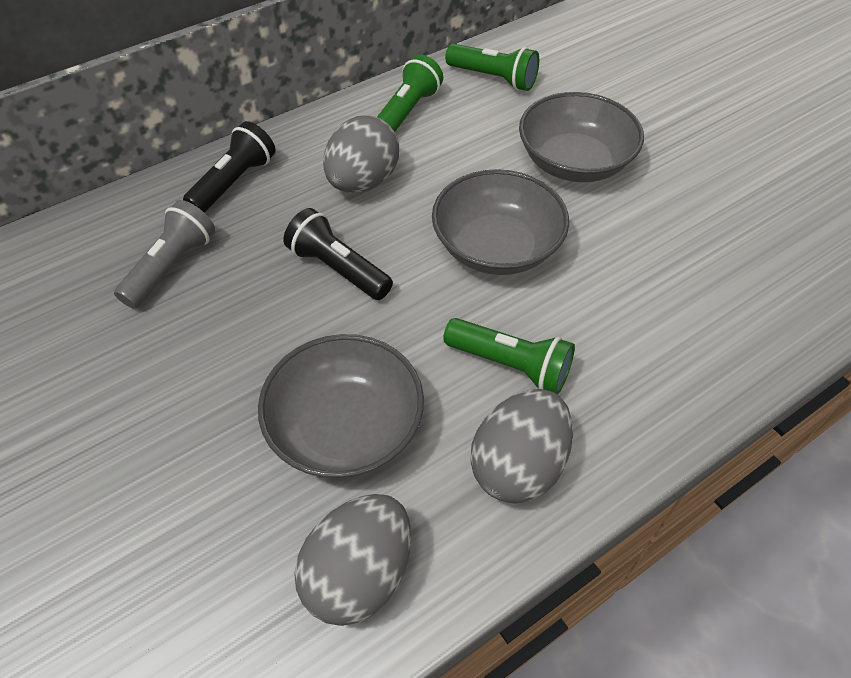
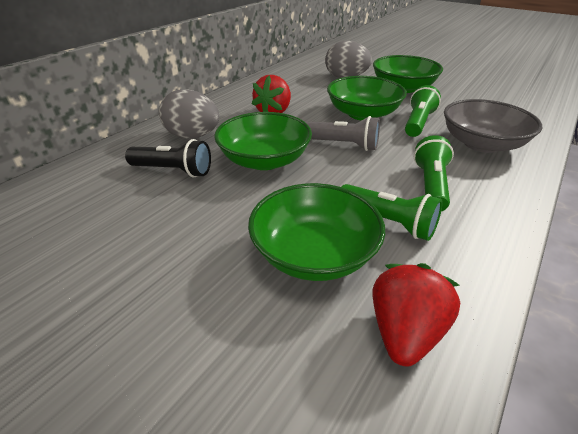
black flashlight: 2 -> 1
green bowl: 0 -> 4
grey bowl: 3 -> 1
grey egg: 3 -> 2
red strawberry: 0 -> 2

